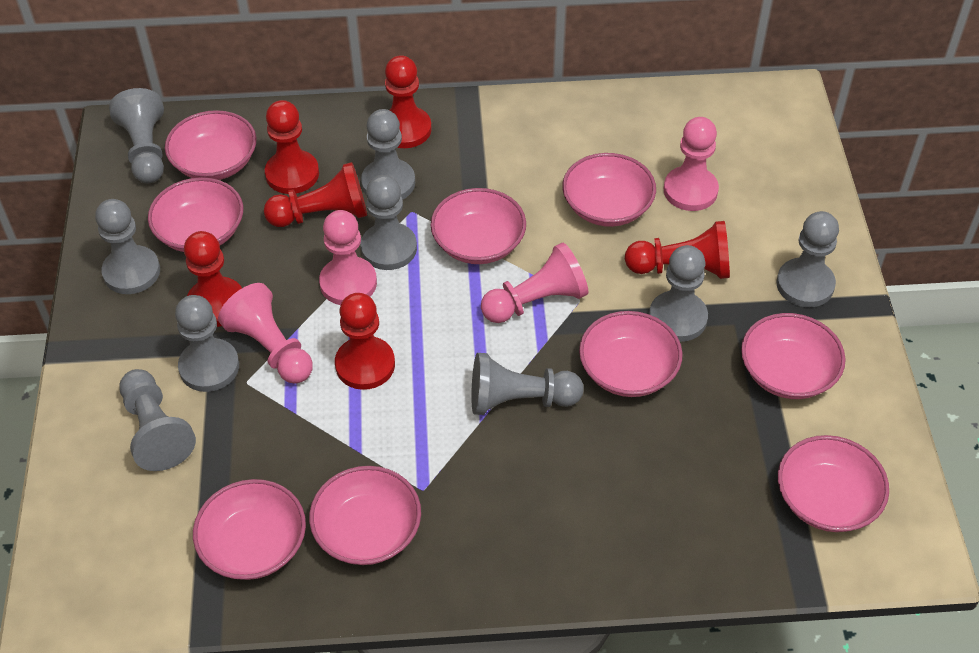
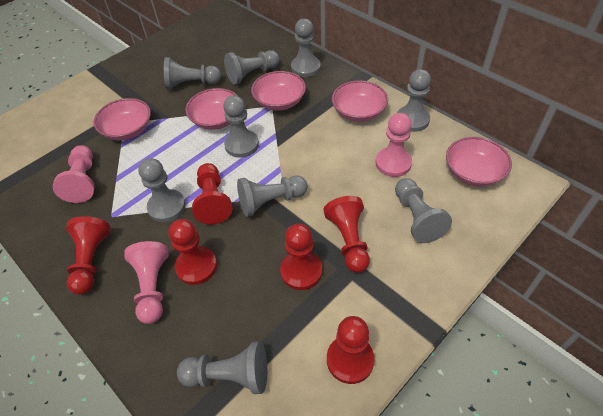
pink bowl: 9 -> 5
pink pawn: 4 -> 3

